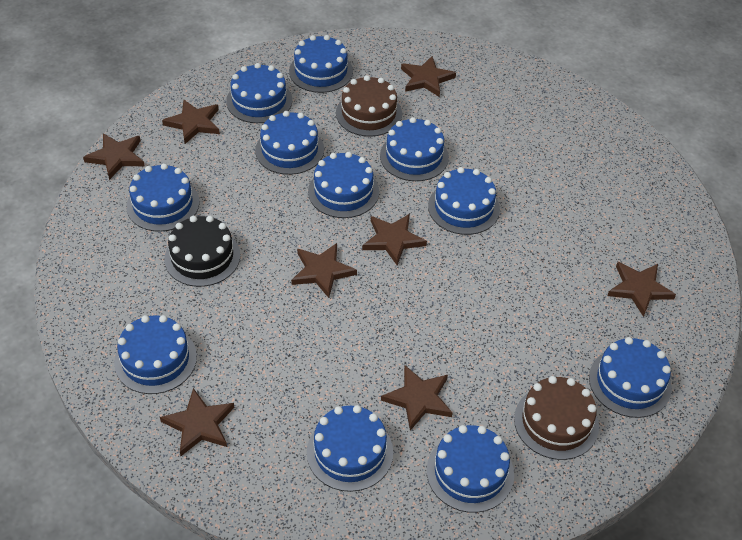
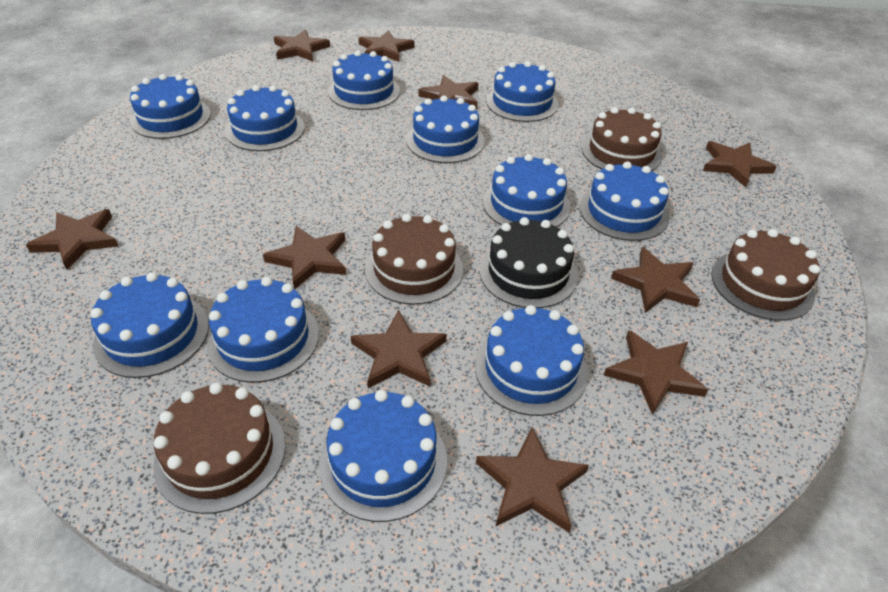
brown cake: 2 -> 4
brown star: 8 -> 10

